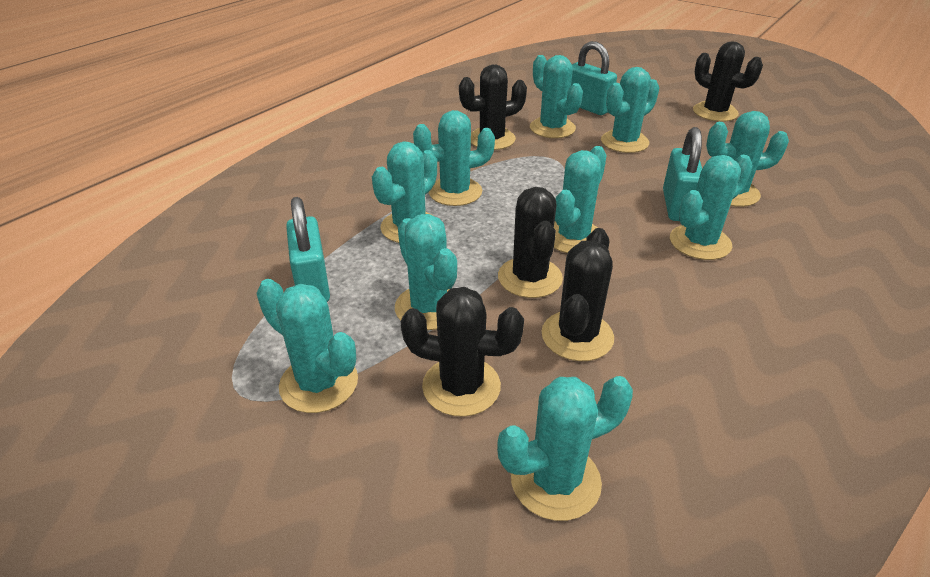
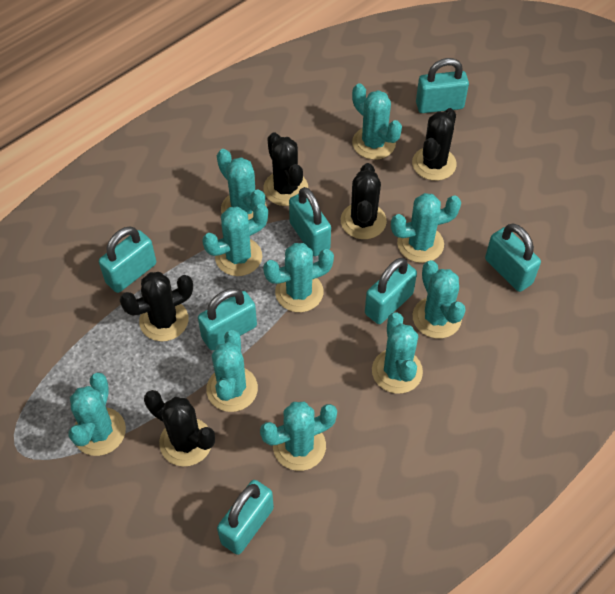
turquoise padlock: 3 -> 7

